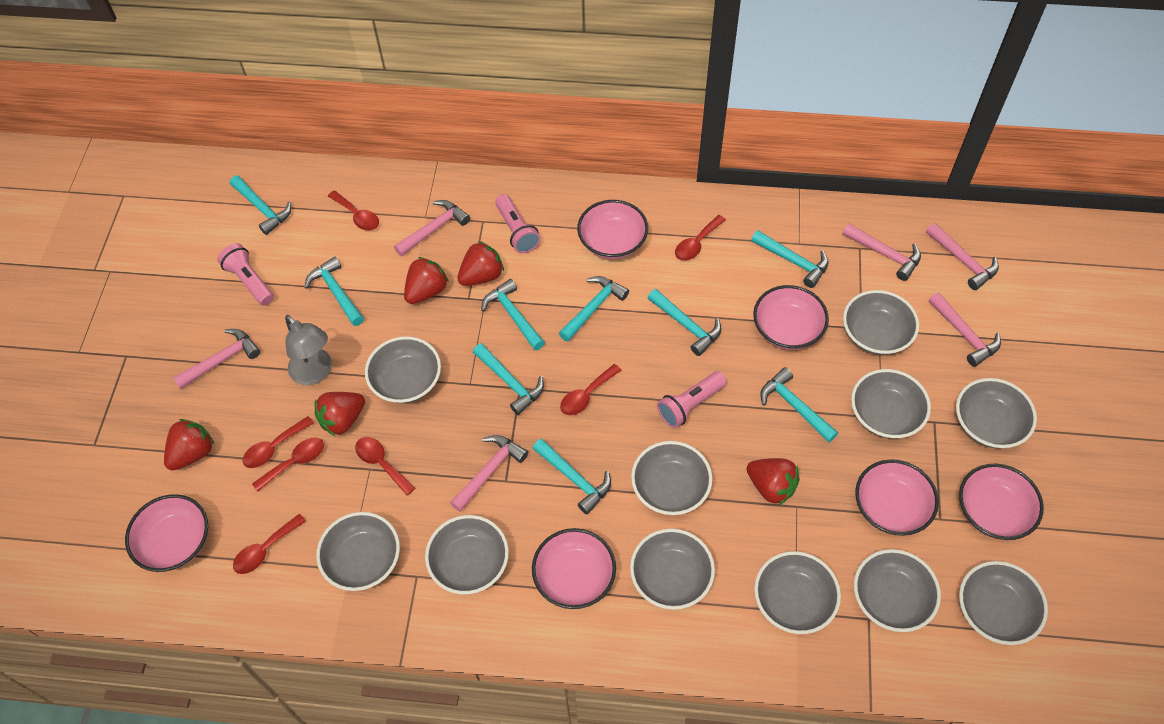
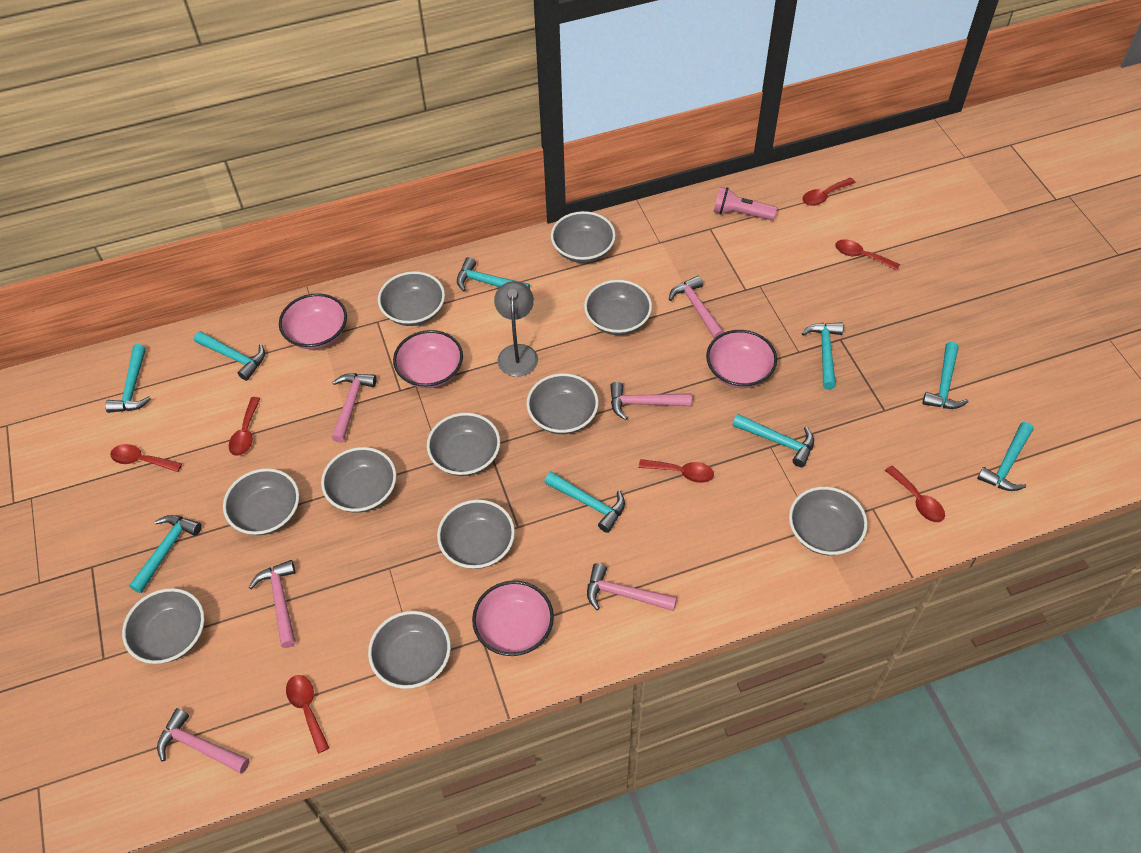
pink bowl: 6 -> 4
pink flashlight: 3 -> 1
red strawberry: 5 -> 0

